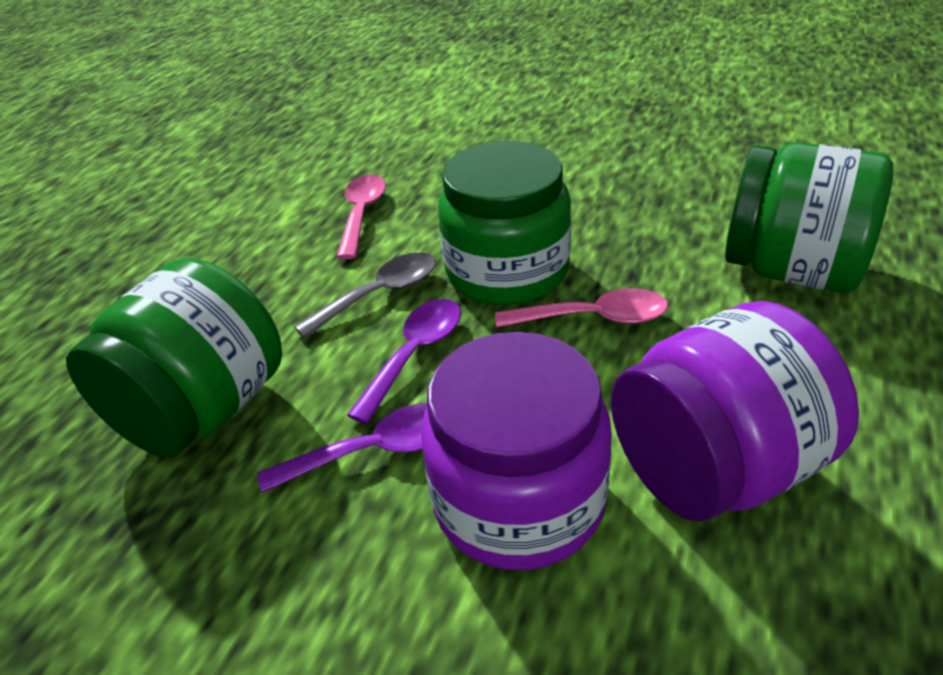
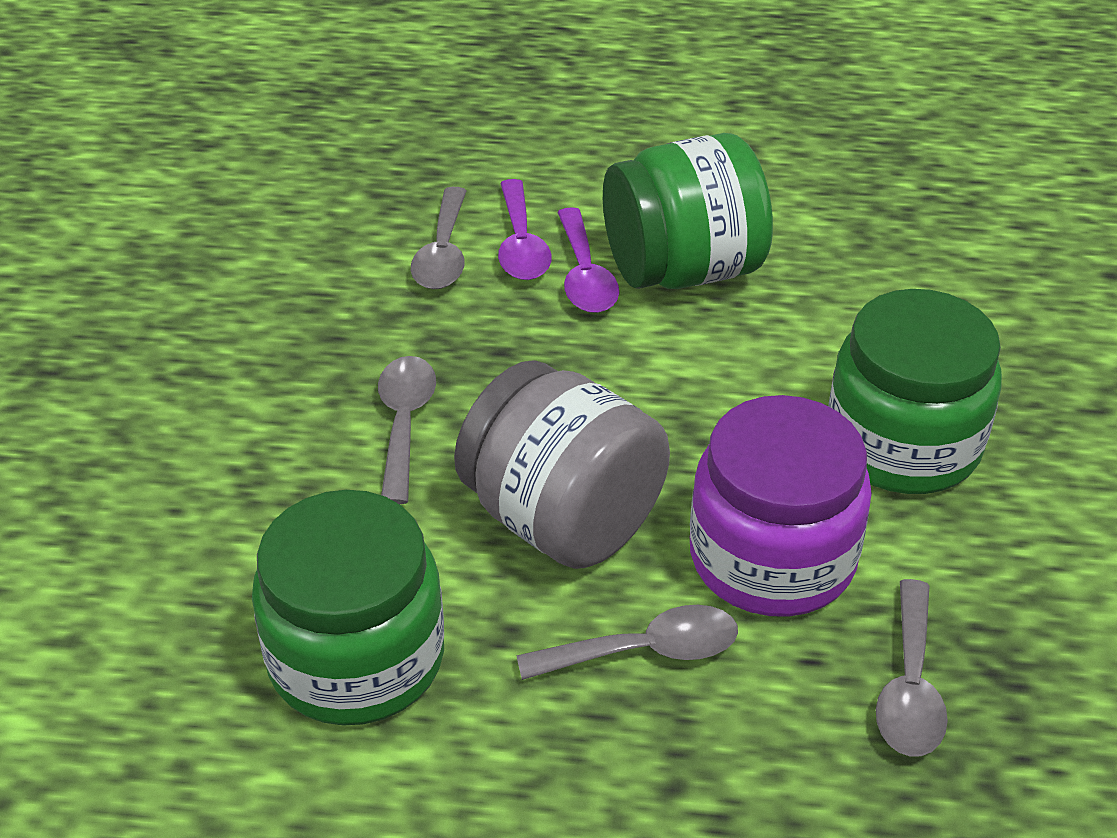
grey jar: 0 -> 1
grey spoon: 1 -> 4
pink spoon: 2 -> 0
purple jar: 2 -> 1

